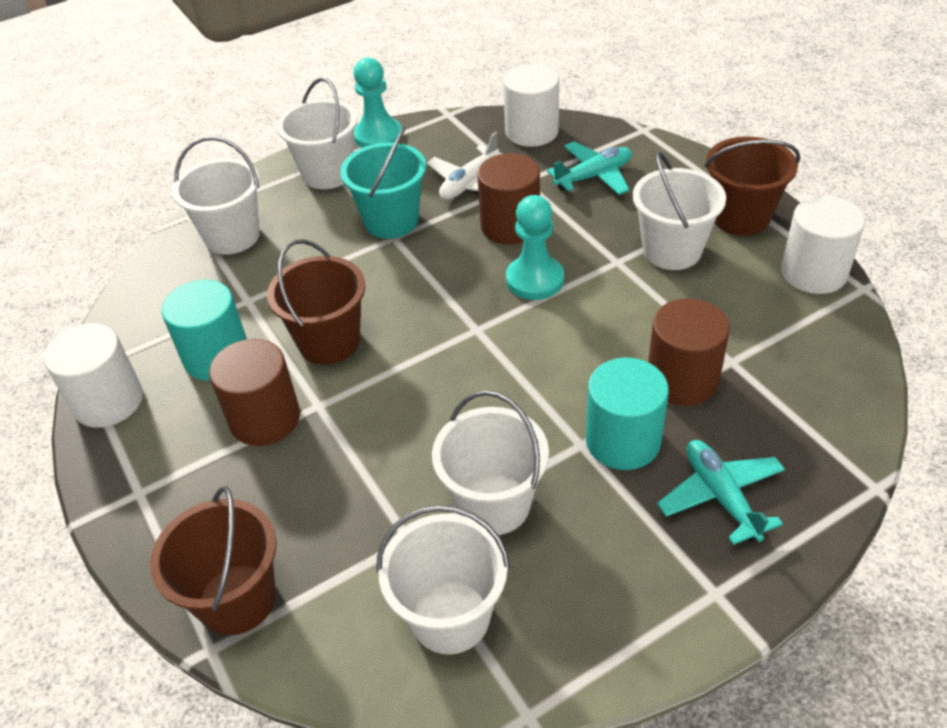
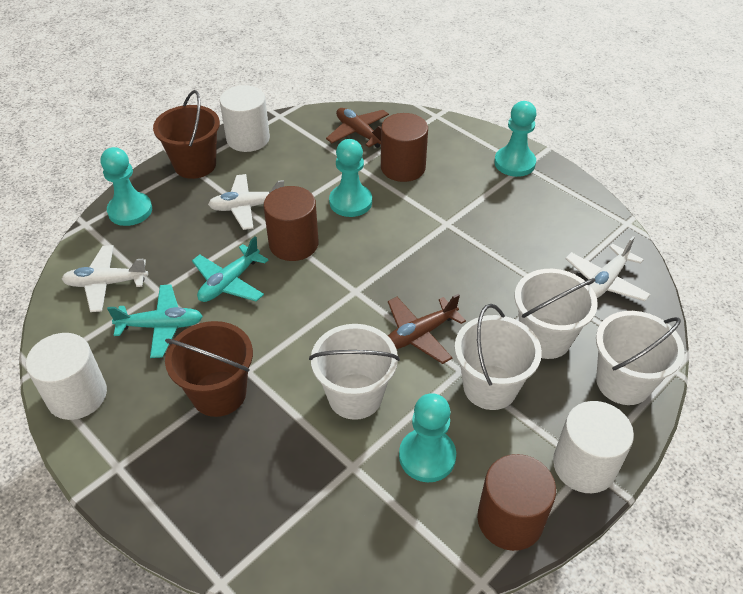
brown bucket: 3 -> 2
brown plane: 0 -> 2
turquoise bucket: 1 -> 0
turquoise cylinder: 2 -> 0
turquoise pawn: 2 -> 4
white bucket: 5 -> 4
white plane: 1 -> 3

